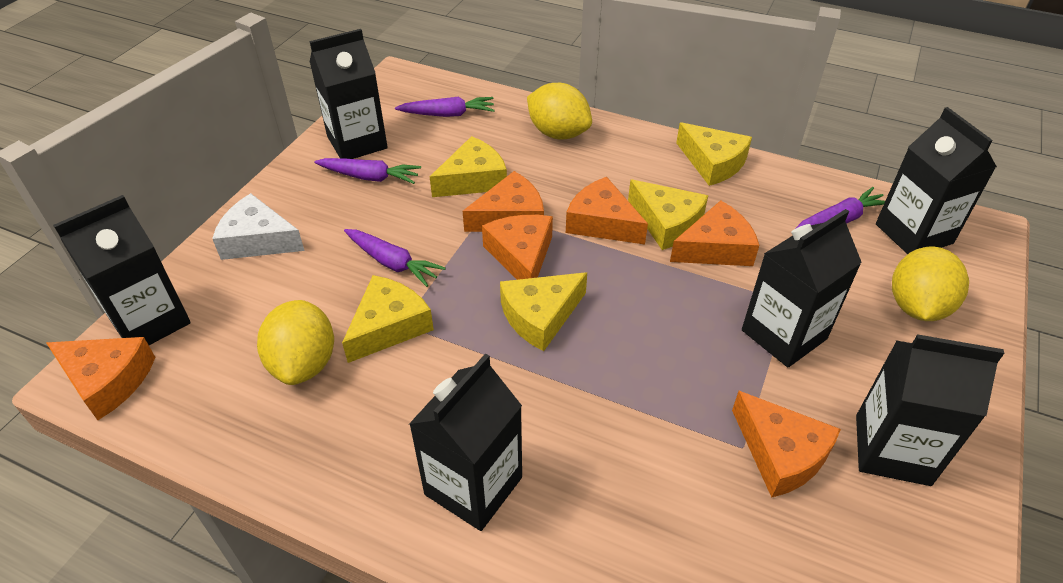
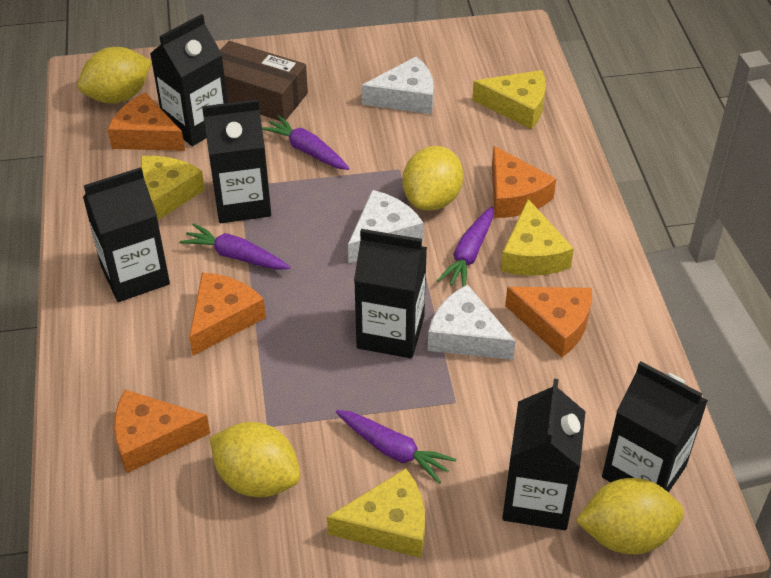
brown box: 0 -> 1
orange cheese: 6 -> 5
white cheese: 1 -> 3
yellow cheese: 5 -> 4
yellow lemon: 3 -> 4

